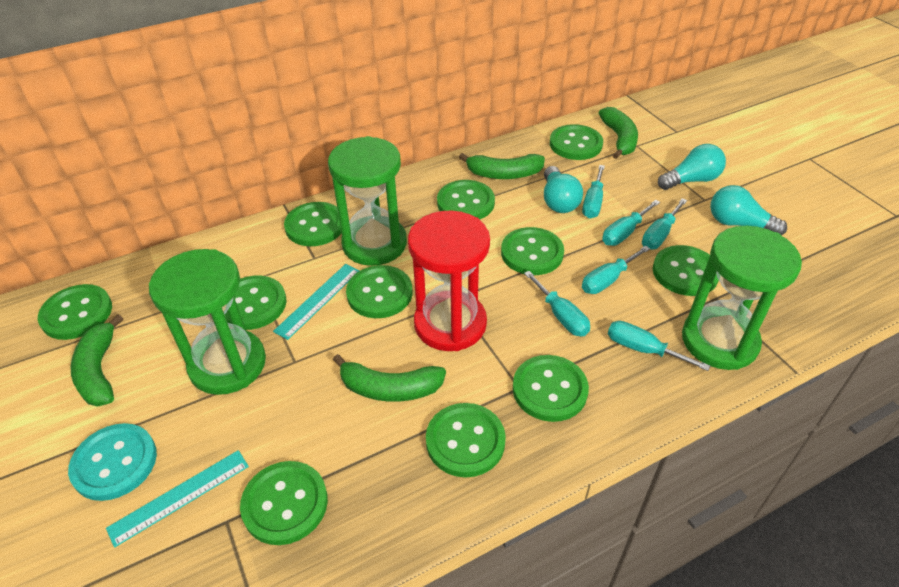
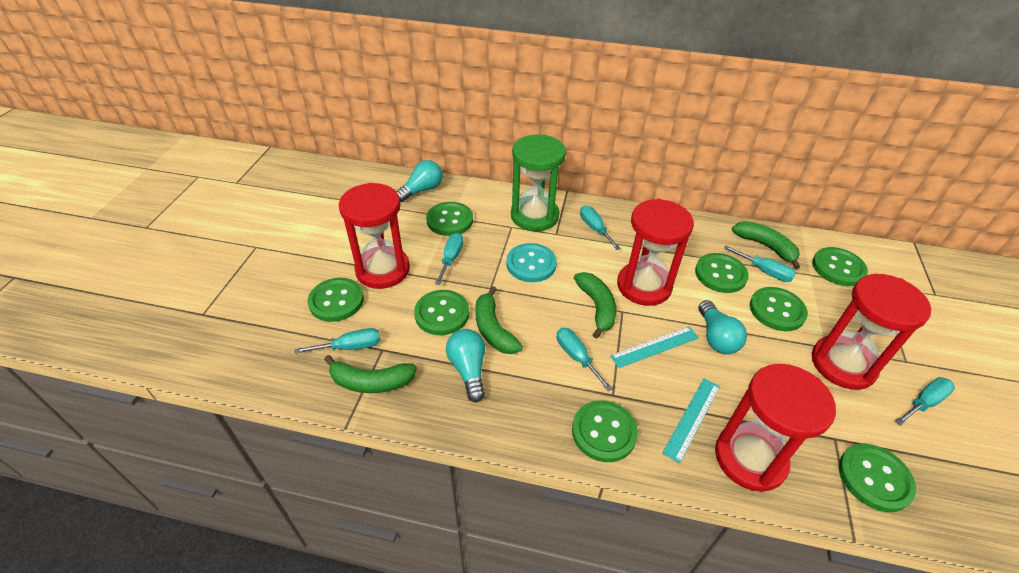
green button: 11 -> 8
green hourglass: 3 -> 1
red hourglass: 1 -> 4

